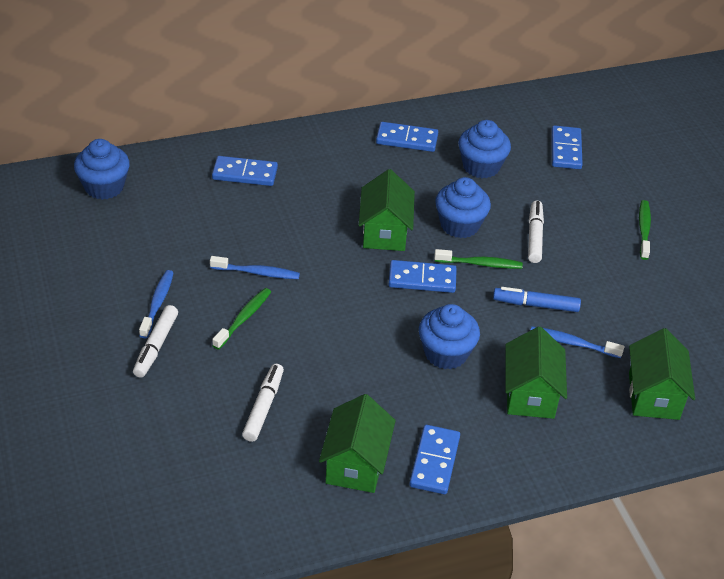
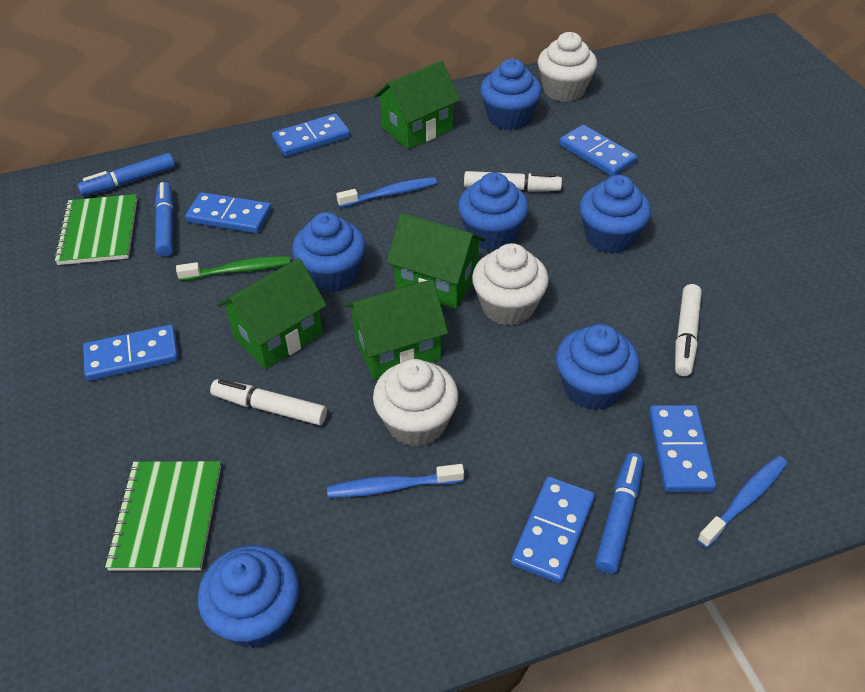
blue cupcake: 4 -> 6
blue domino: 5 -> 6
blue marker: 1 -> 3
green notebook: 0 -> 2
green toothbrush: 3 -> 1
white cupcake: 0 -> 3

